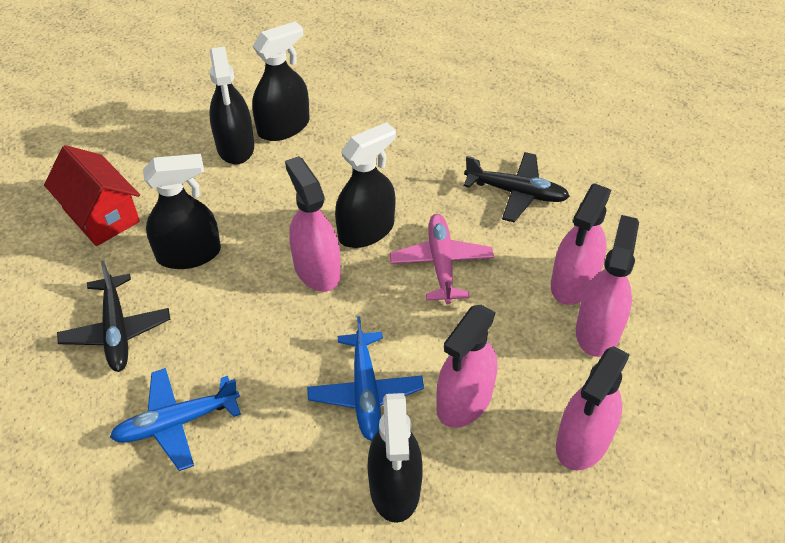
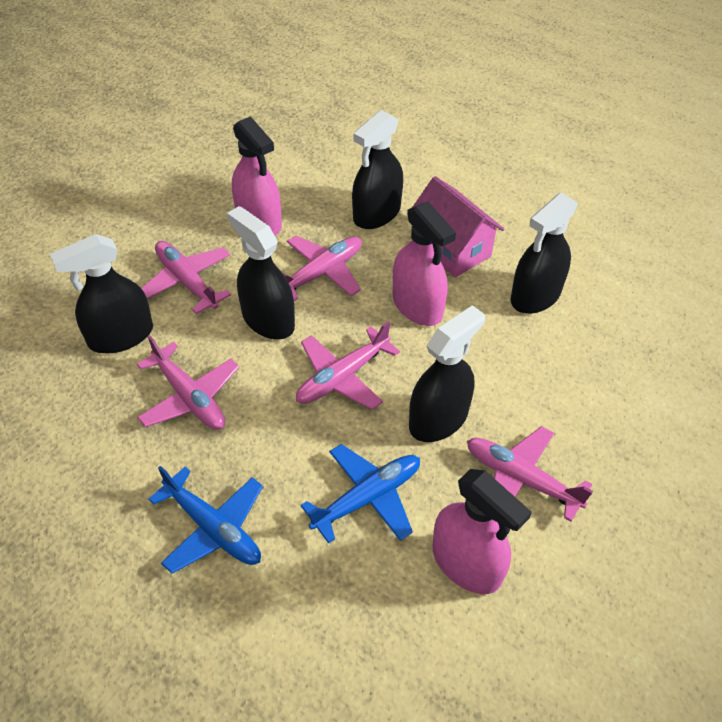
black plane: 2 -> 0
pink house: 0 -> 1
pink plane: 1 -> 5
pink spray bottle: 5 -> 3
red house: 1 -> 0

